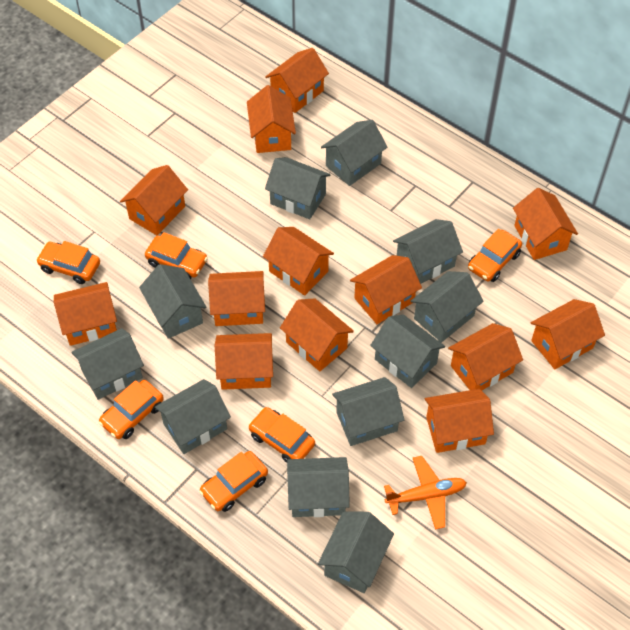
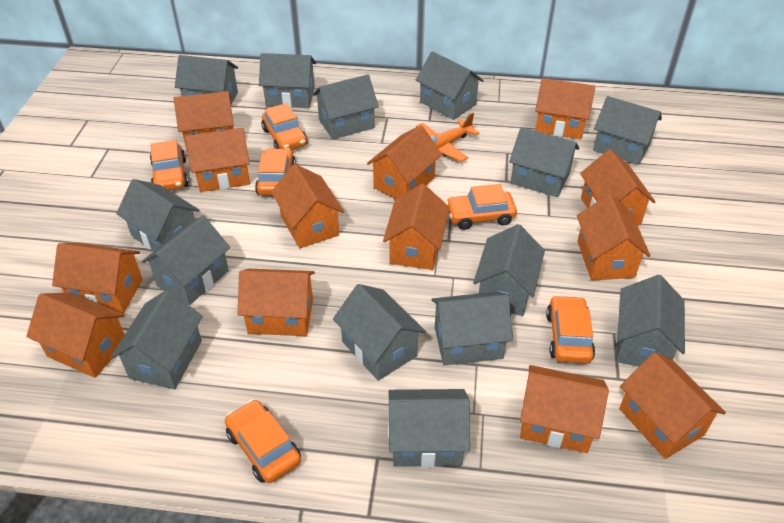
grey house: 11 -> 14

